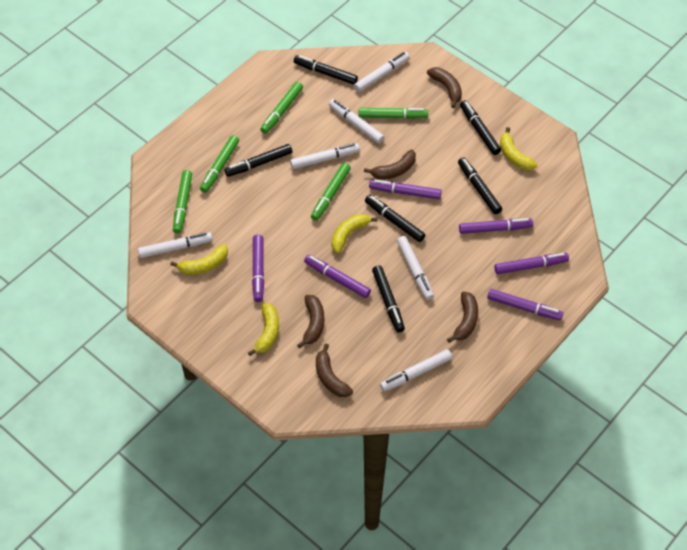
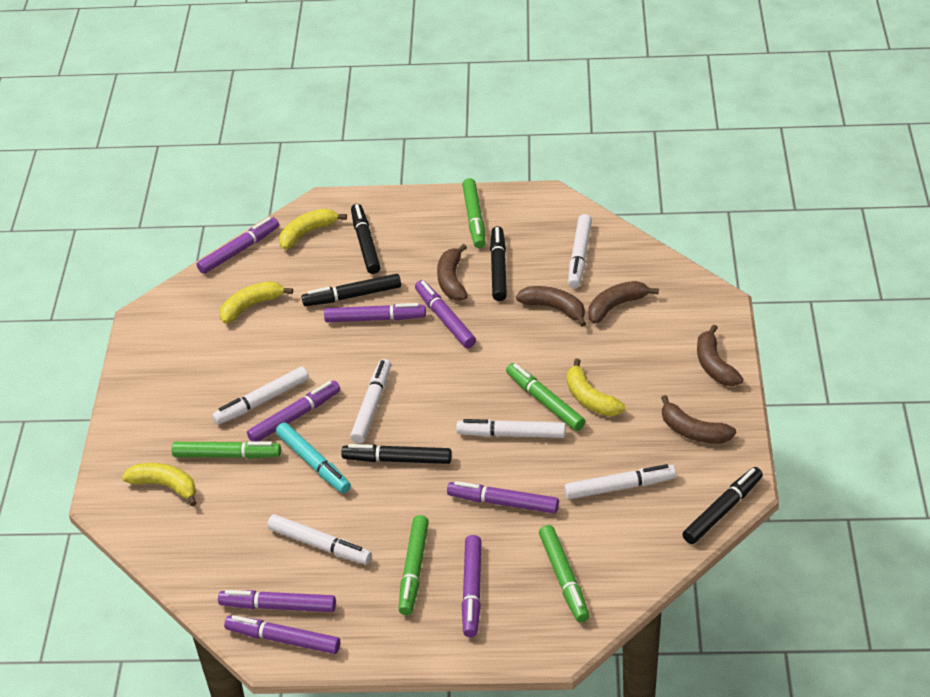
black marker: 6 -> 5
purple marker: 6 -> 8
turquoise marker: 0 -> 1

